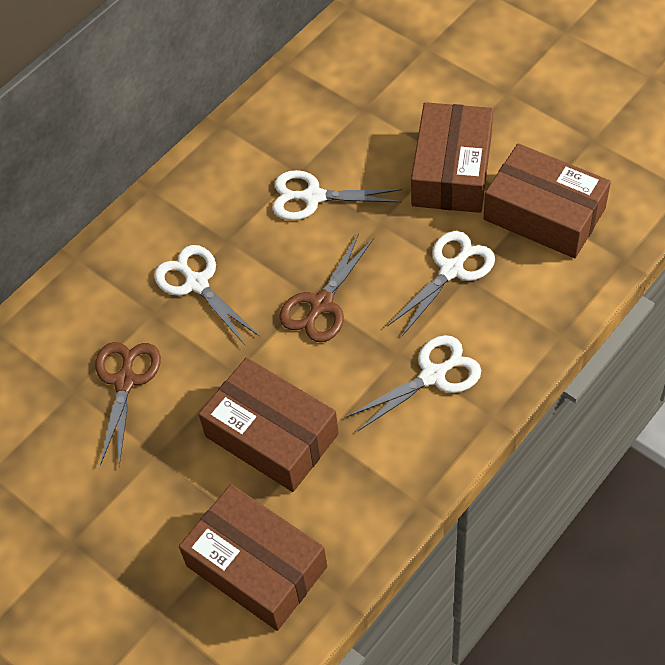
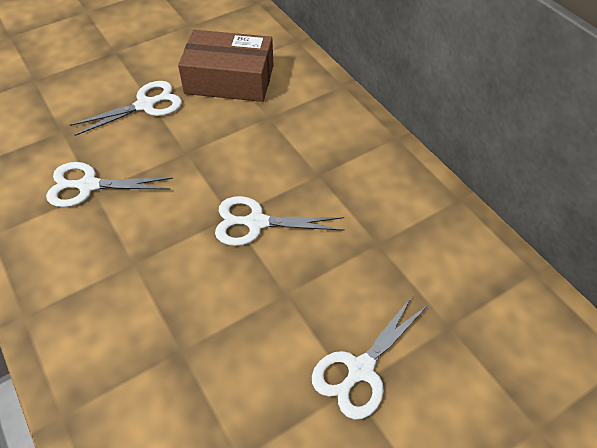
brown box: 4 -> 1
brown scissors: 2 -> 0

